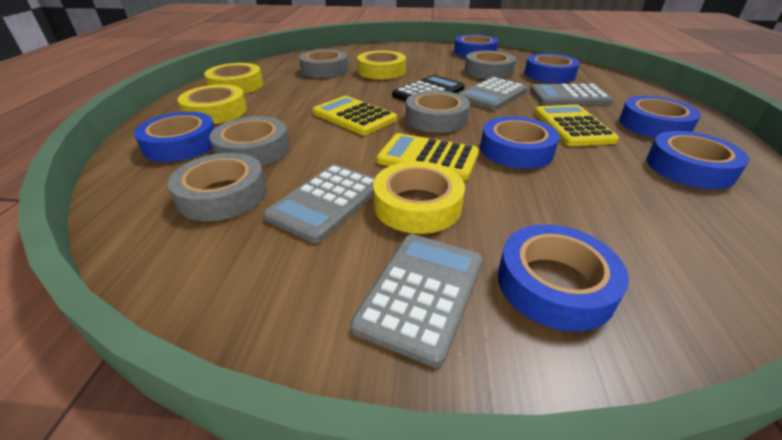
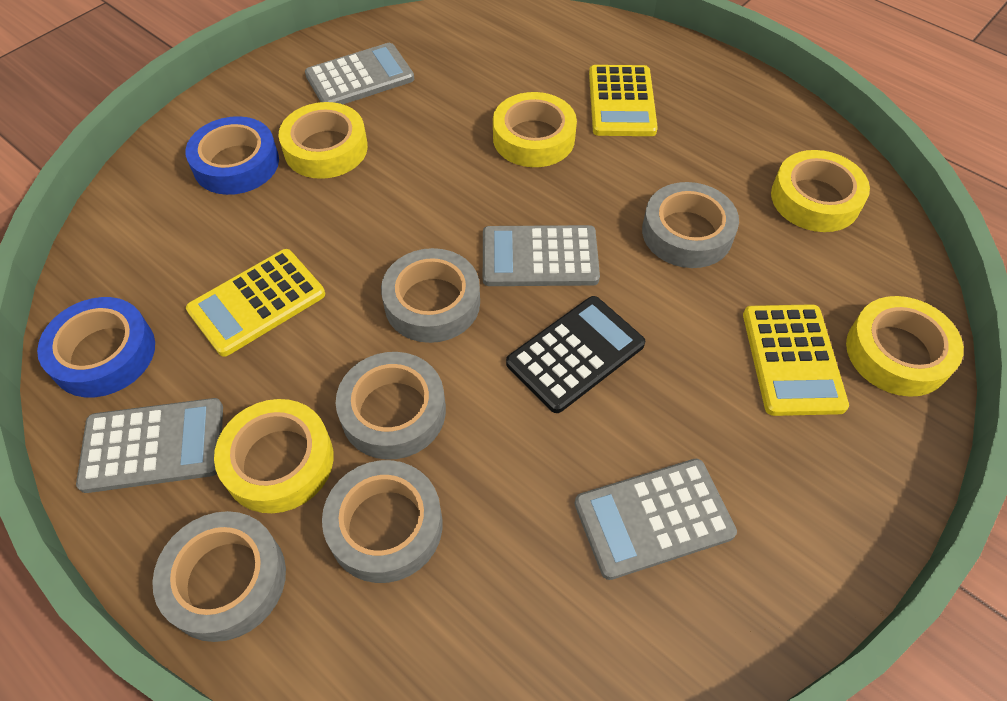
blue tape: 7 -> 2
yellow tape: 4 -> 5

